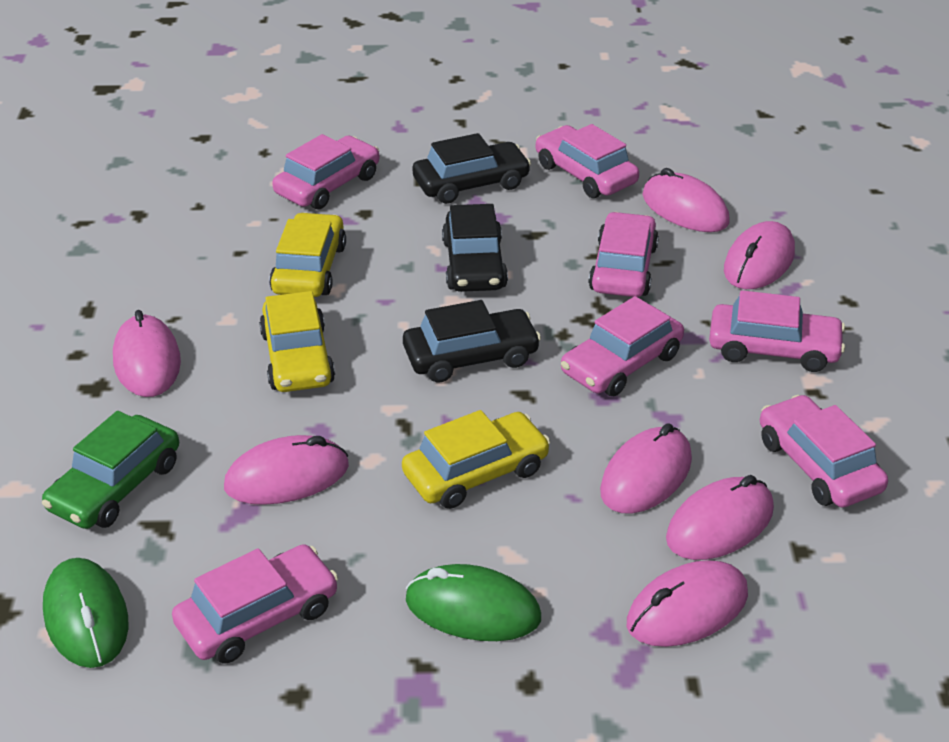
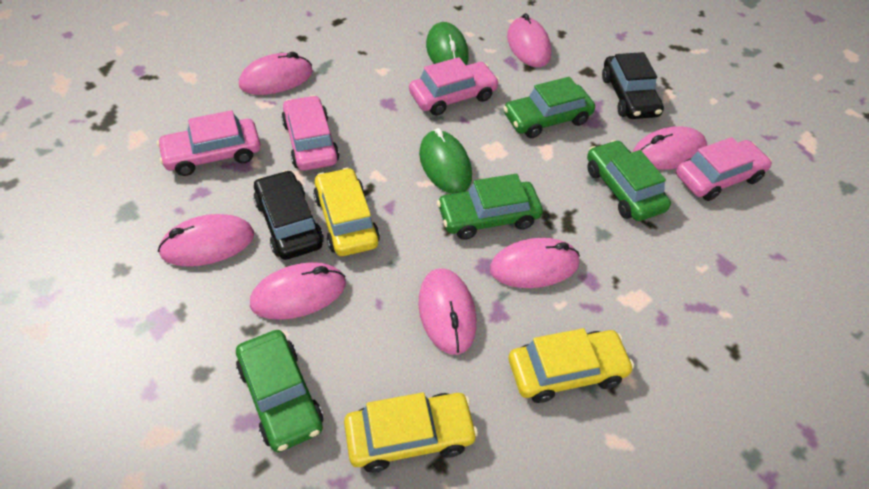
black car: 3 -> 2
green car: 1 -> 4
pink car: 7 -> 4

